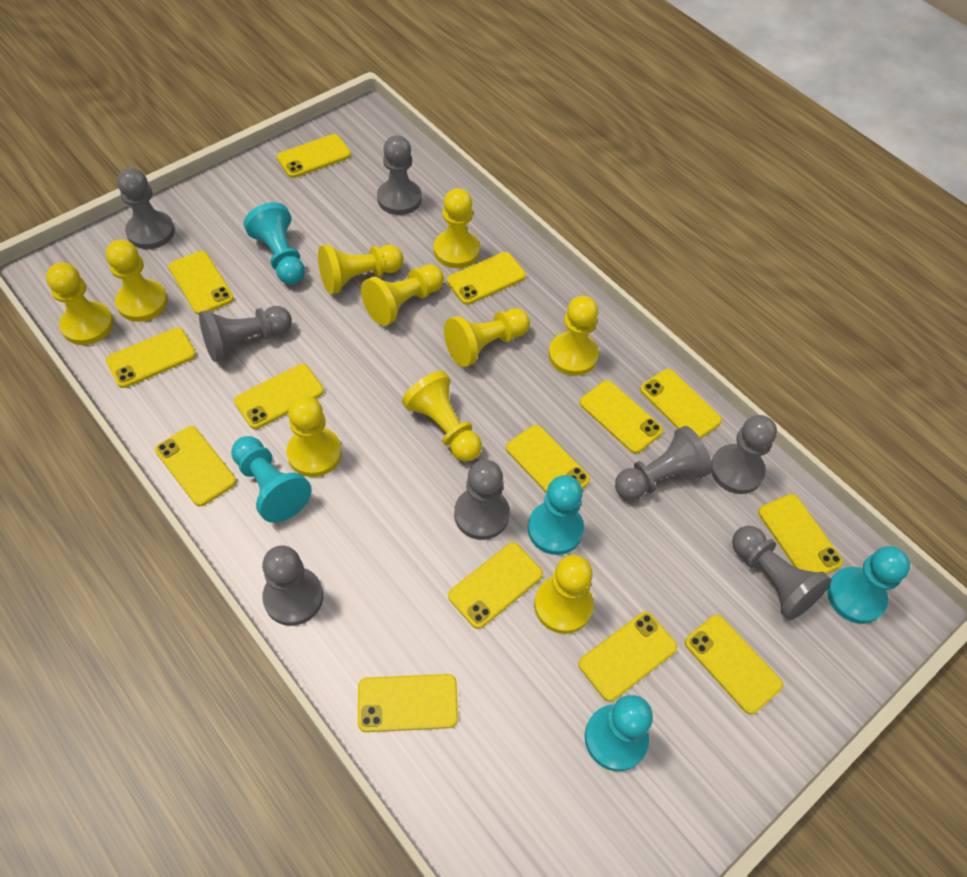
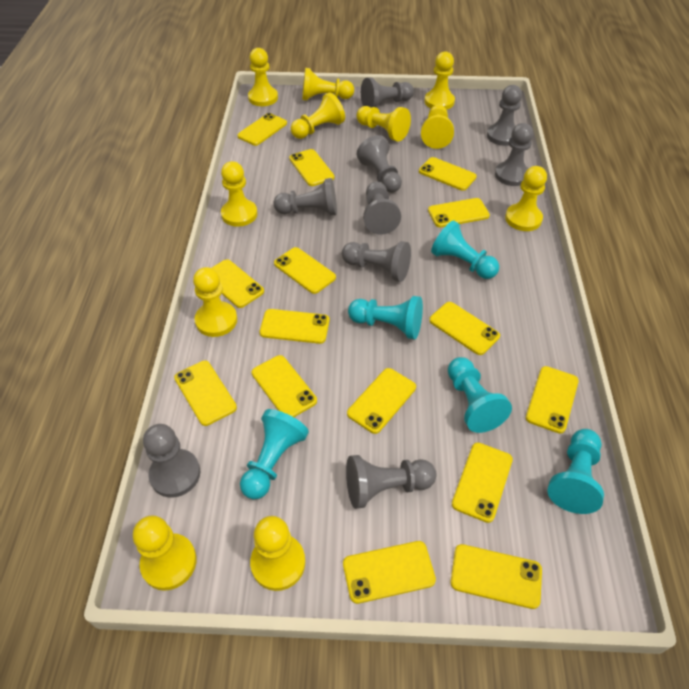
grey pawn: 8 -> 9
yellow pawn: 10 -> 11
yellow phone: 14 -> 15

